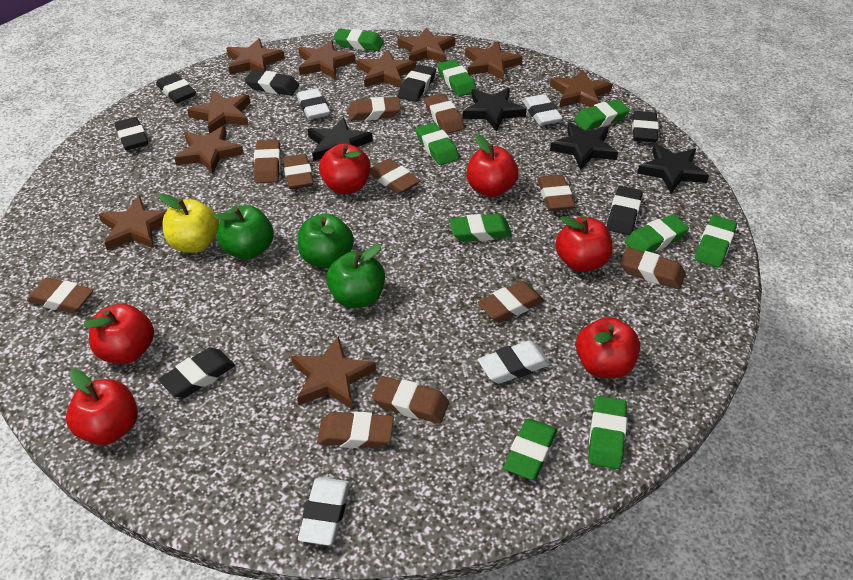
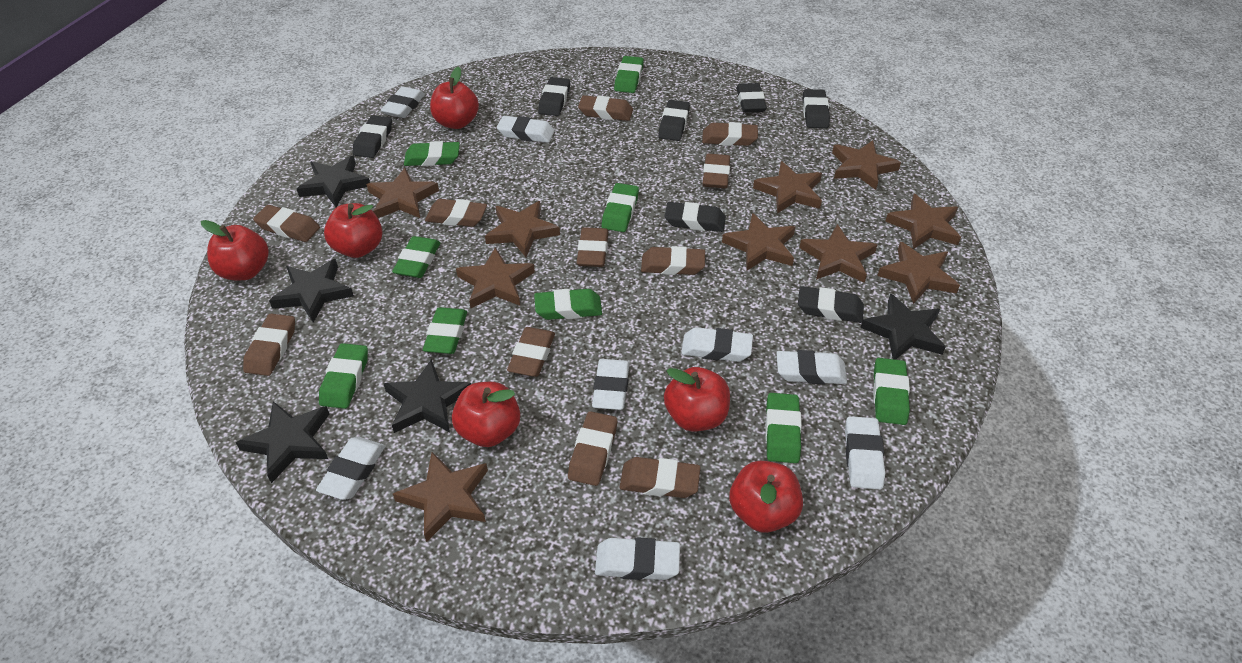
black star: 4 -> 5
green apple: 3 -> 0
white eraser: 4 -> 8
yellow apple: 1 -> 0

